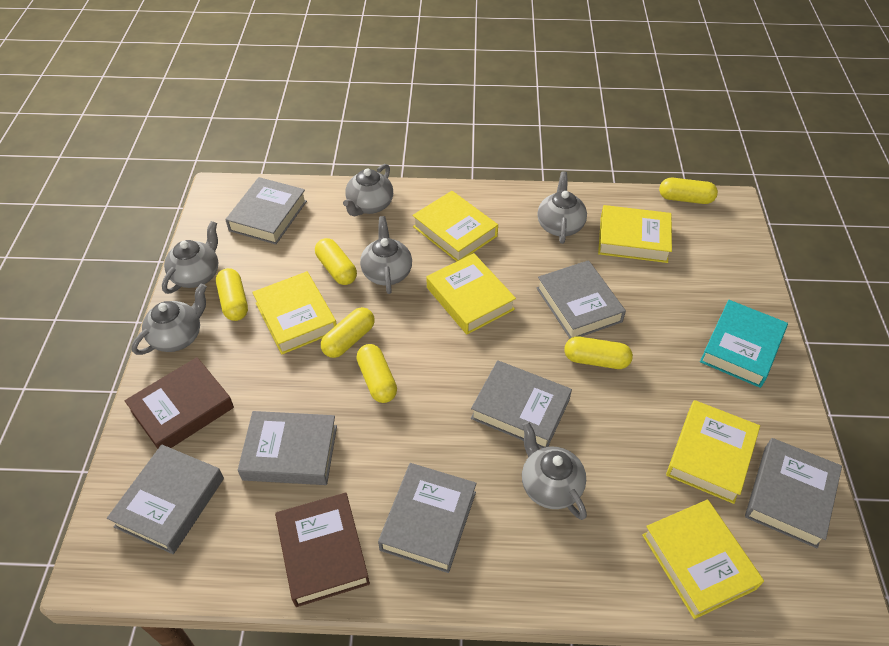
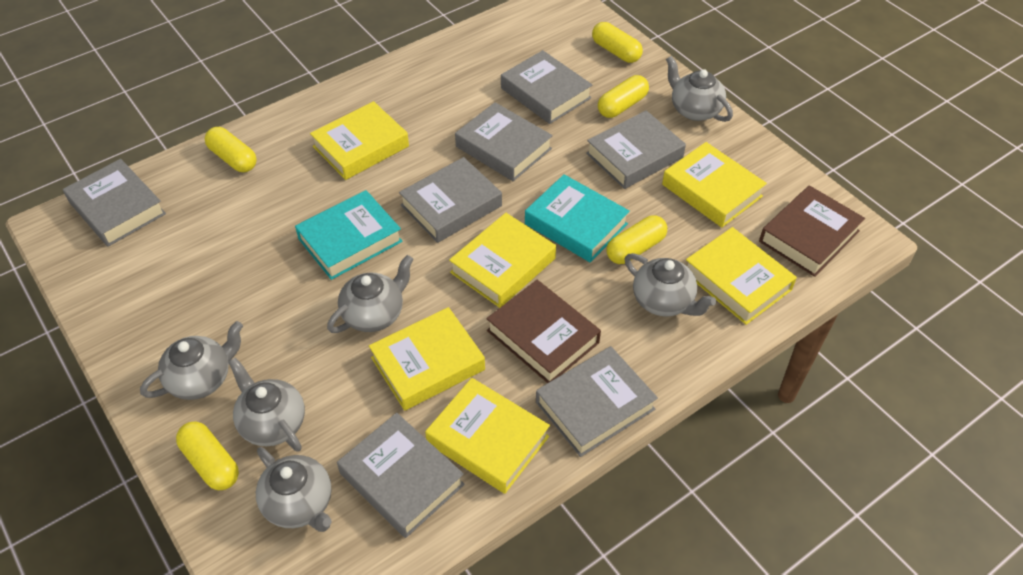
turquoise book: 1 -> 2
yellow capsule: 6 -> 5

